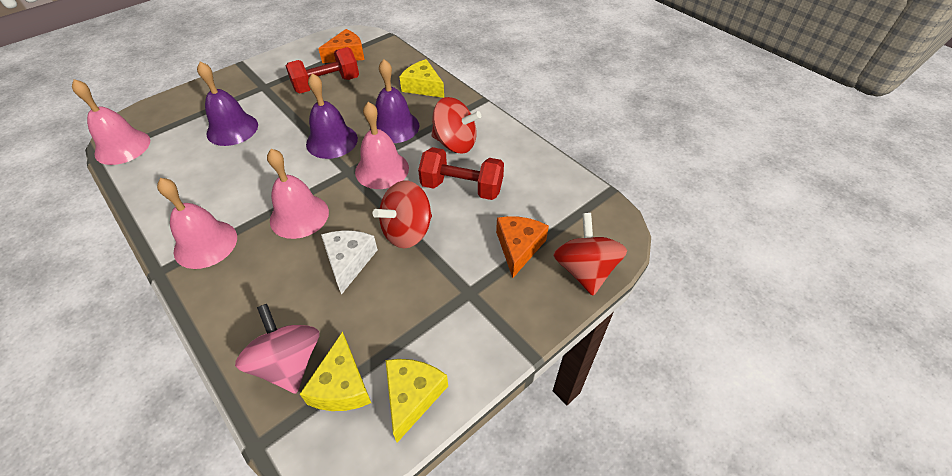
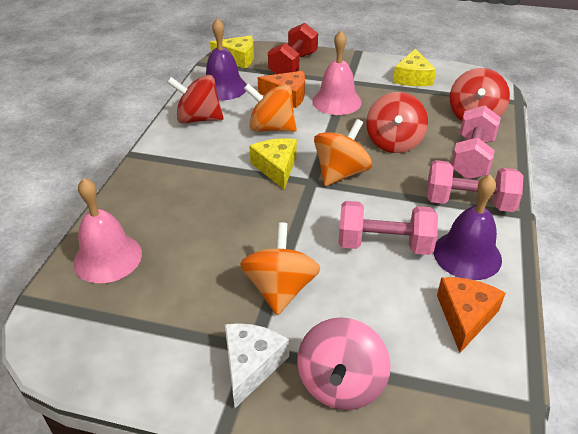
orange spinning top: 0 -> 3
pink bell: 4 -> 2
pink dumbbell: 0 -> 3
purple bell: 3 -> 2
red dumbbell: 2 -> 1

